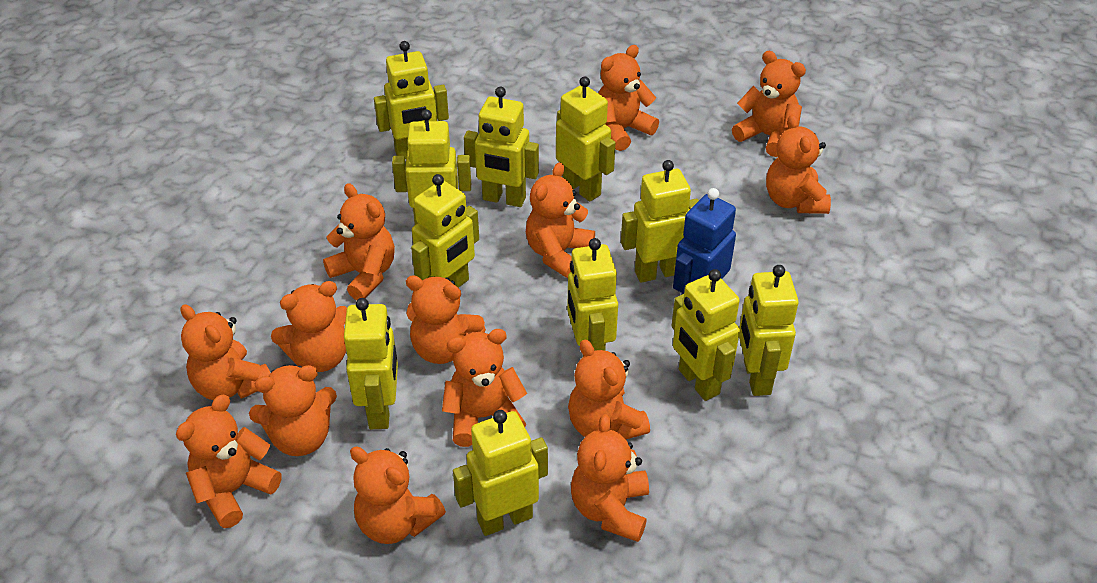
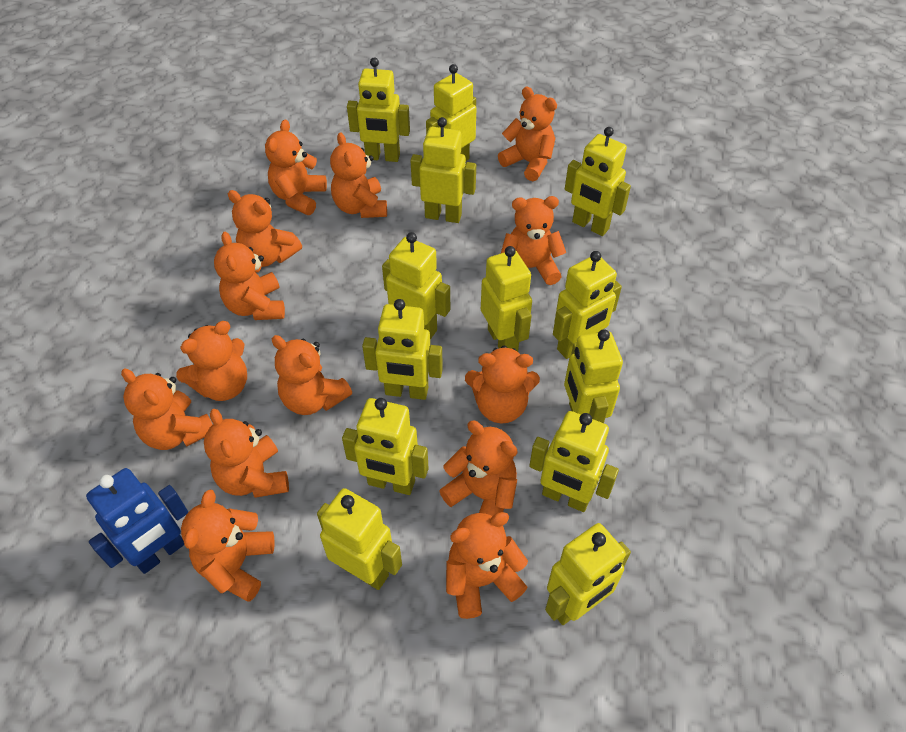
yellow robot: 11 -> 13

